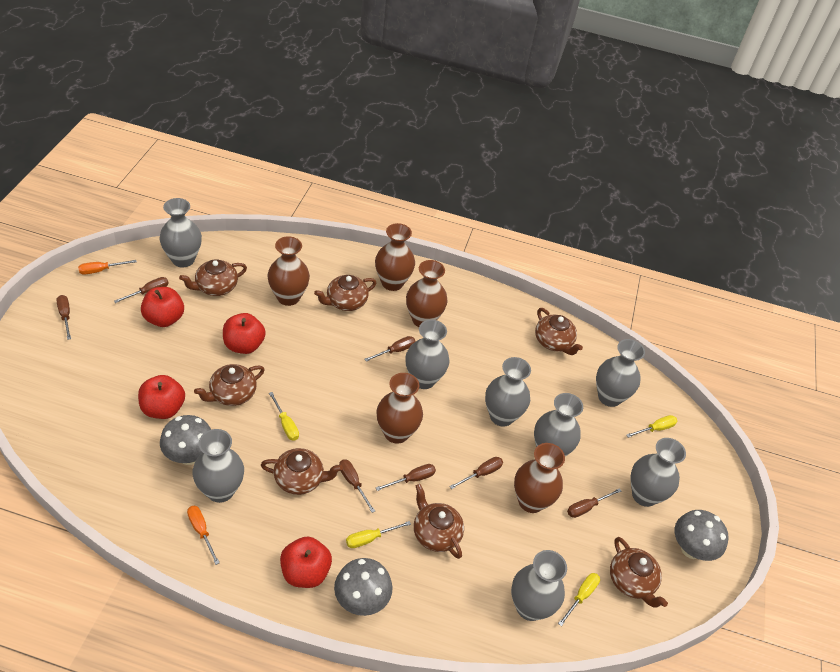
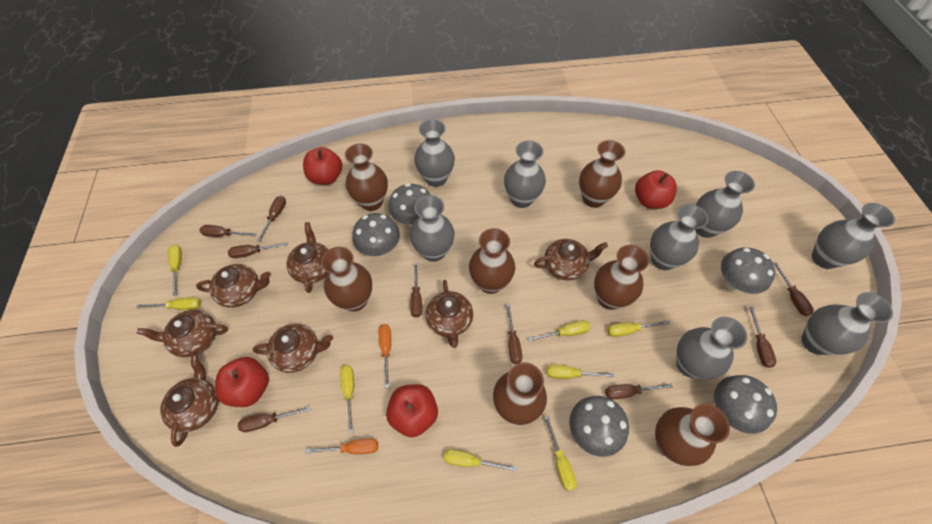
brown screwdriver: 7 -> 9
brown vase: 5 -> 7
grey mushroom: 3 -> 5
yellow screwdriver: 4 -> 8

